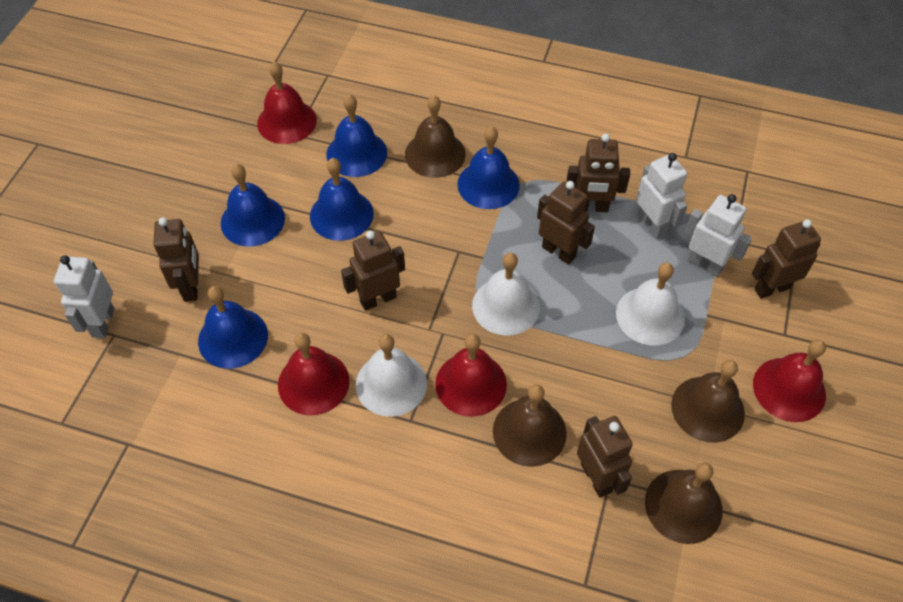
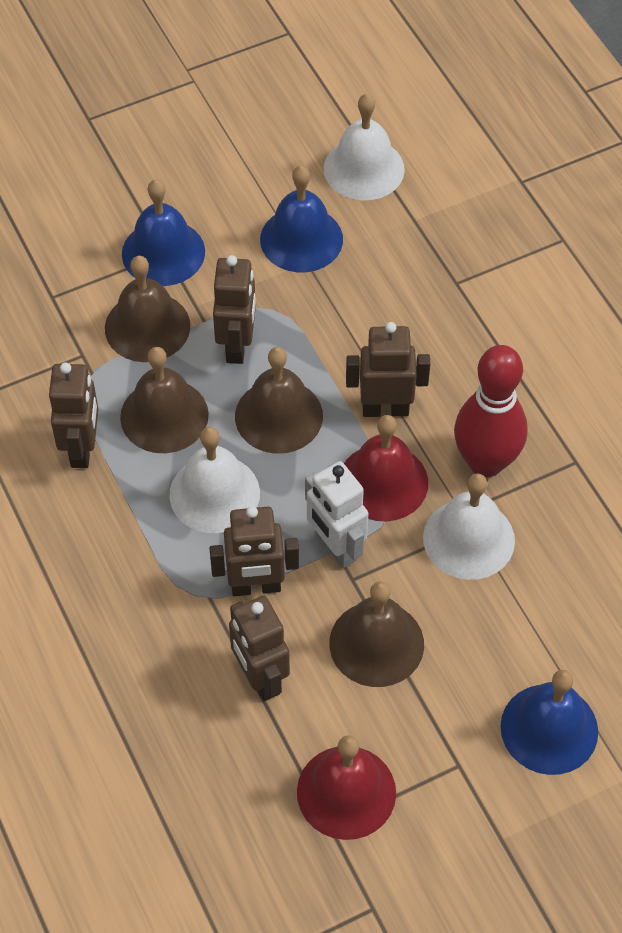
blue bell: 5 -> 3
brown robot: 6 -> 5
red bell: 4 -> 2
red bowling pin: 0 -> 1
white robot: 3 -> 1

